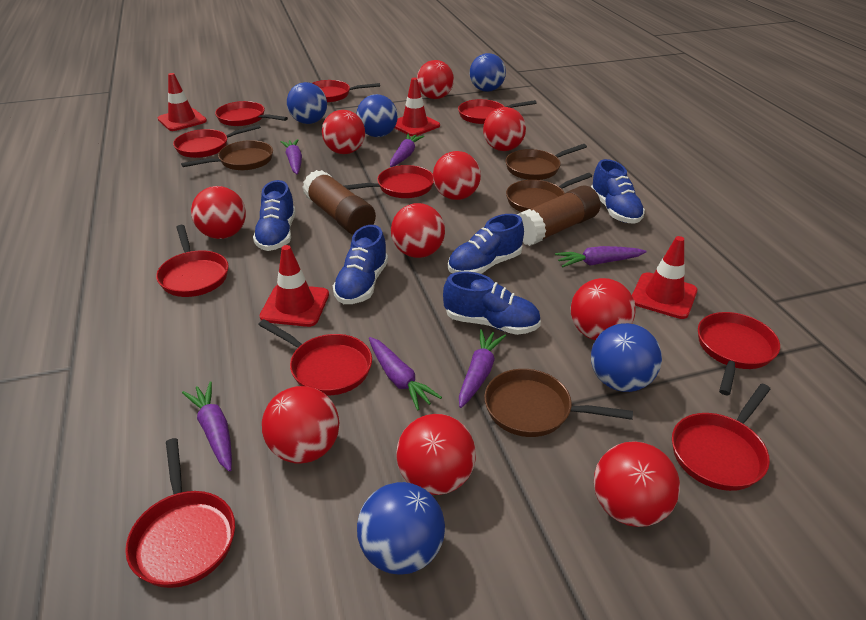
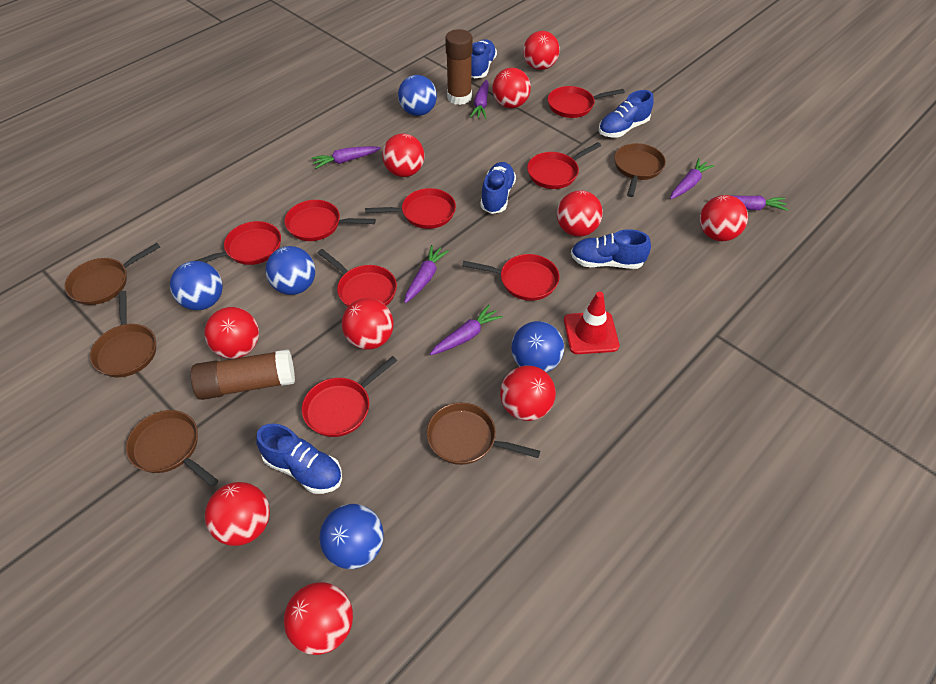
brown pan: 4 -> 5
red pan: 10 -> 8
red traffic cone: 4 -> 1

